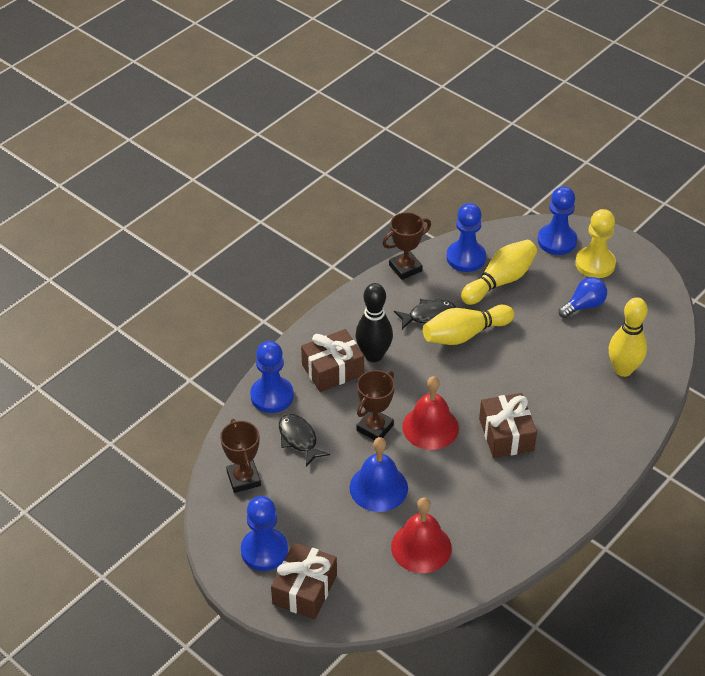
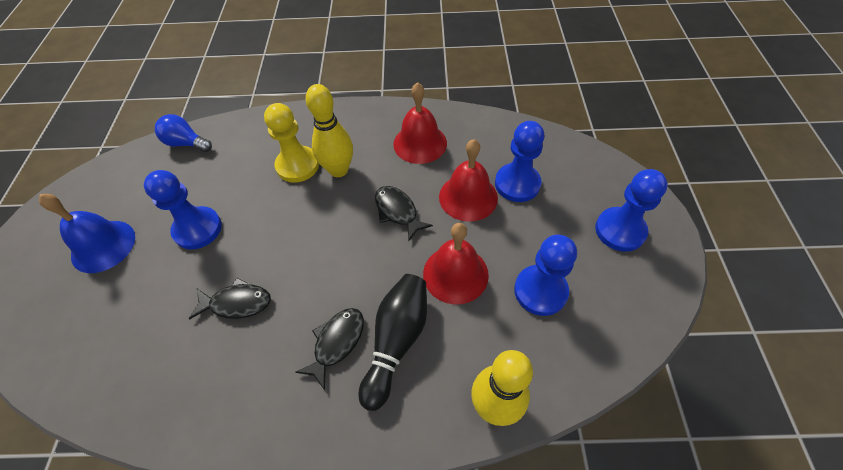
black fish: 2 -> 3
brown gift: 3 -> 0
brown trophy: 3 -> 0
red bell: 2 -> 3
yellow bowling pin: 3 -> 2

